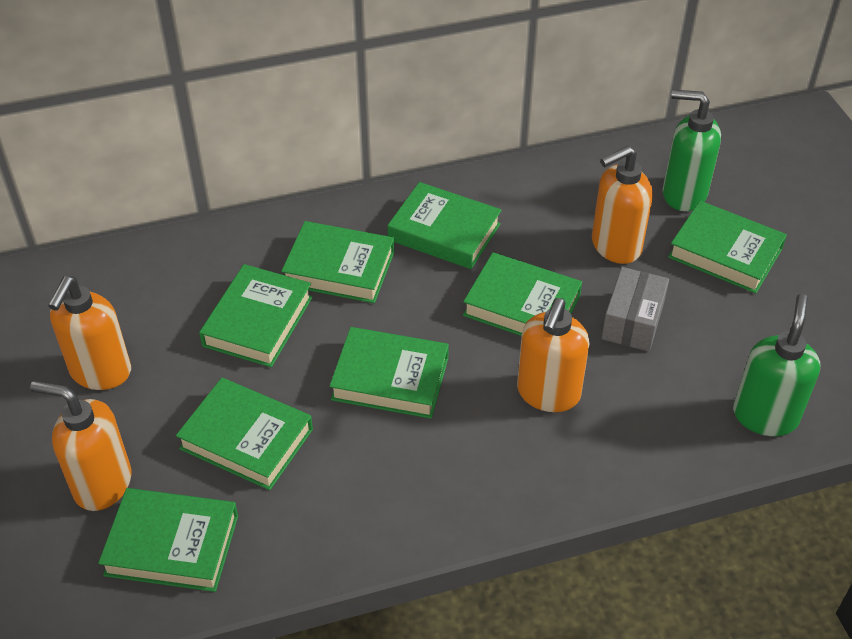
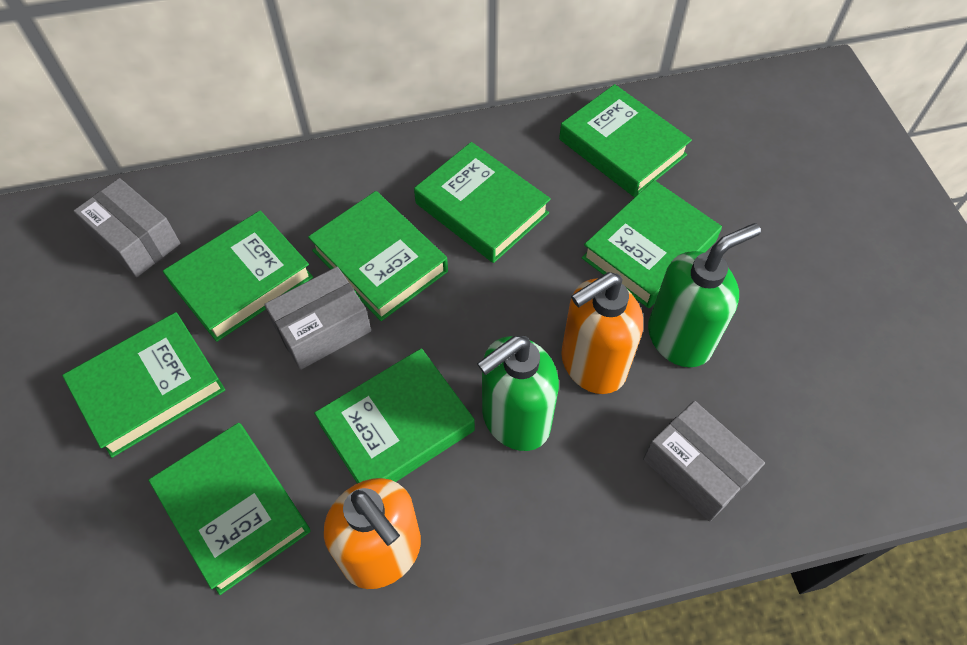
grey box: 1 -> 3
orange soap dispenser: 4 -> 2

